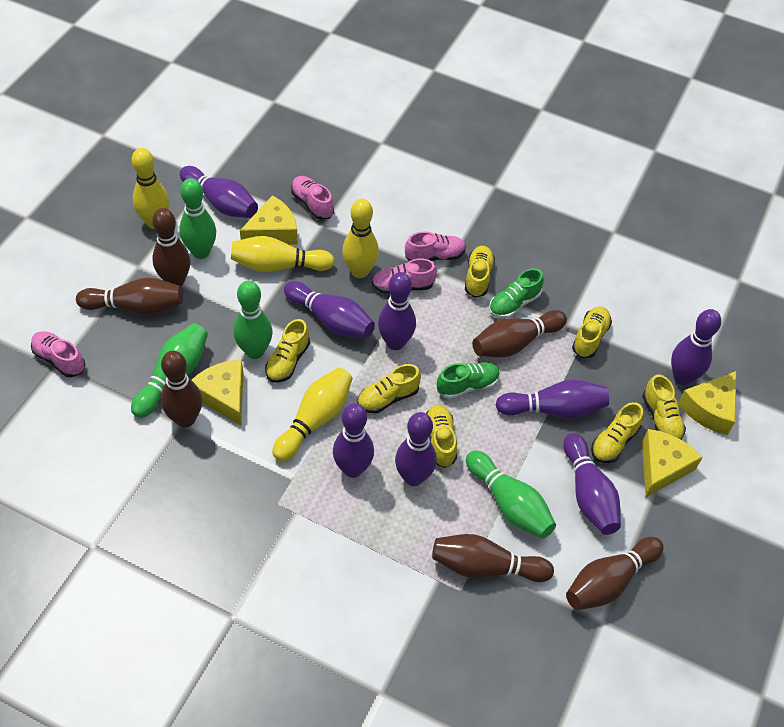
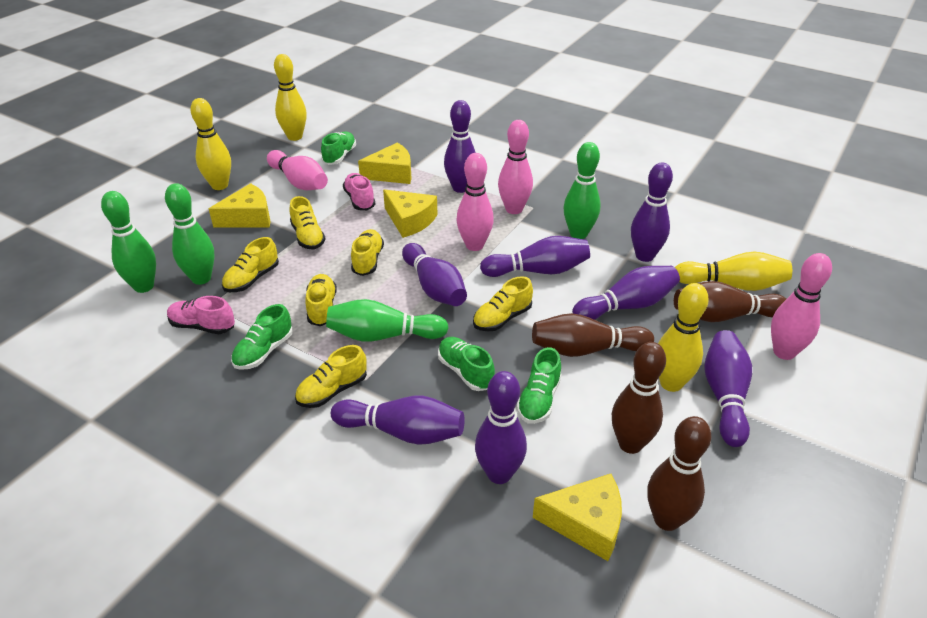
brown bowling pin: 6 -> 4
green shoe: 2 -> 4
pink bowling pin: 0 -> 4
pink shoe: 4 -> 2
yellow shoe: 7 -> 6

